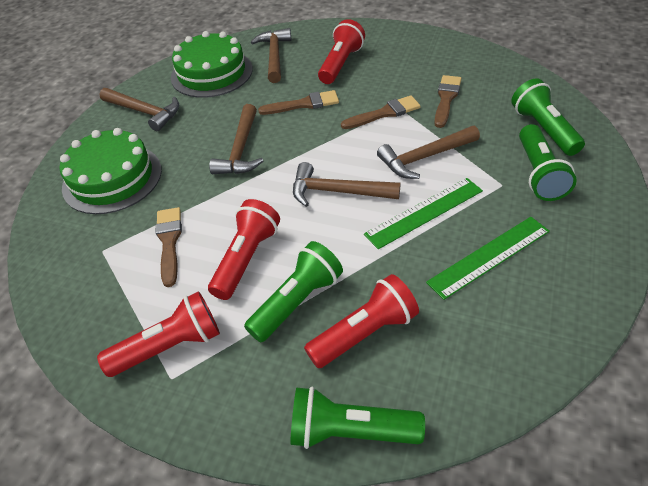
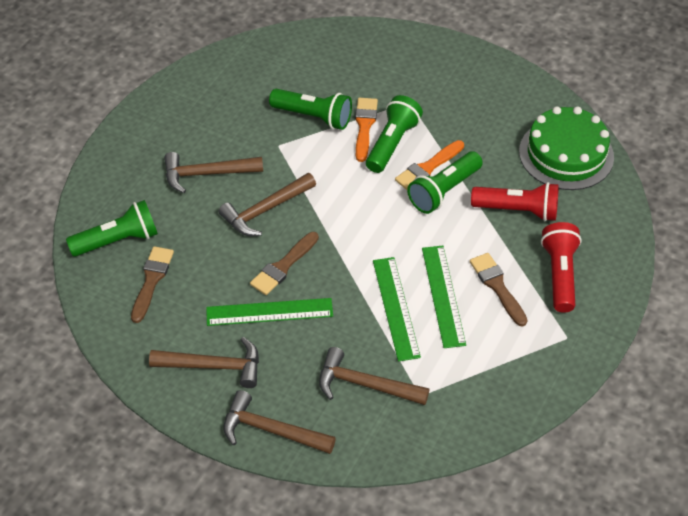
brown brush: 4 -> 3
green cake: 2 -> 1
green ruler: 2 -> 3
orange brush: 0 -> 2
red flashlight: 4 -> 2

